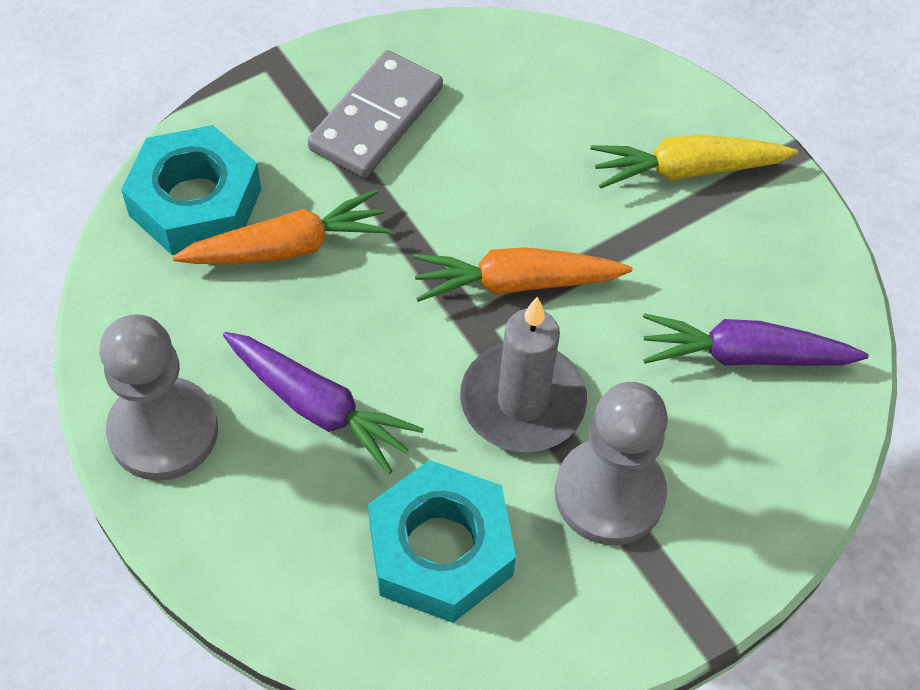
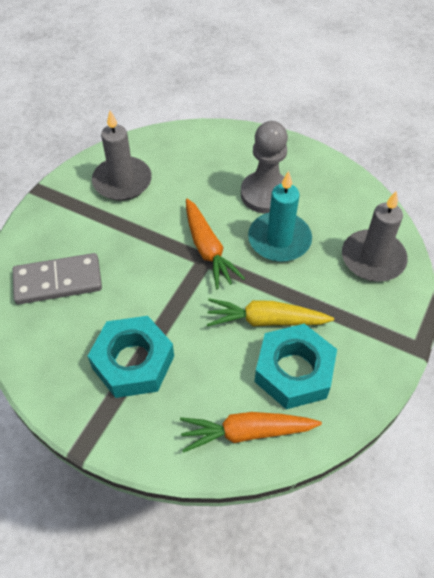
grey candle: 1 -> 2
grey pawn: 2 -> 1
purple carrot: 2 -> 0
turquoise candle: 0 -> 1

